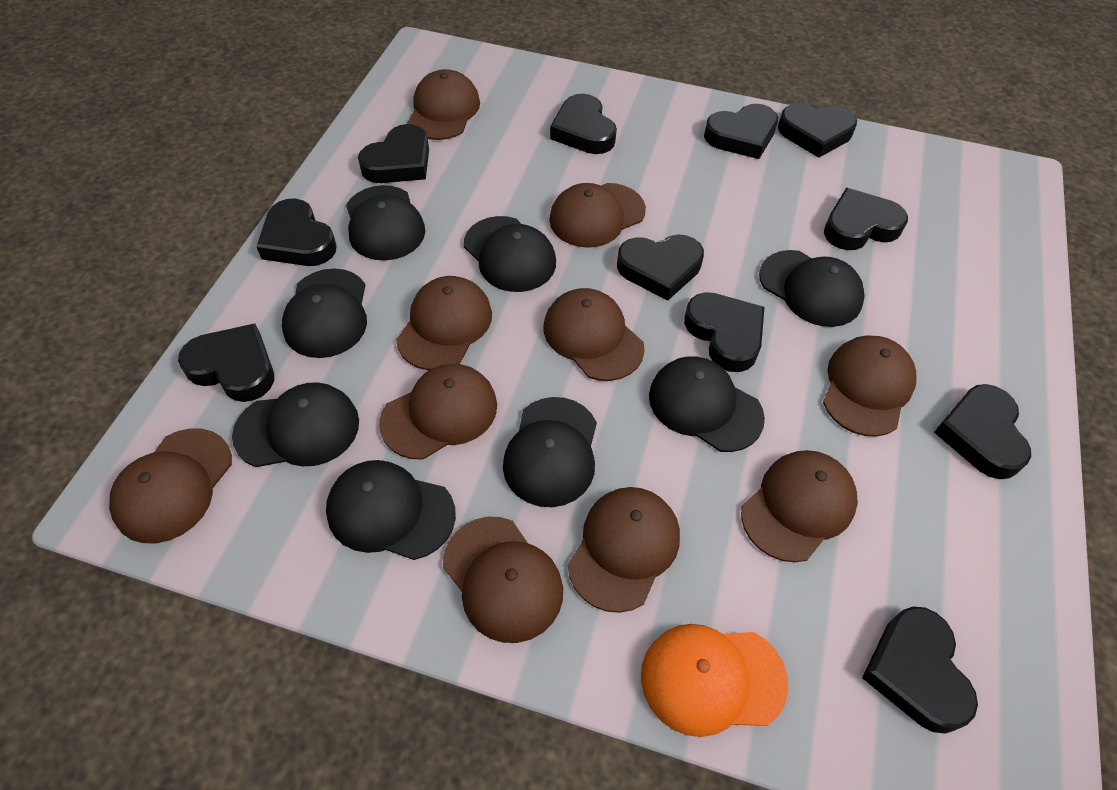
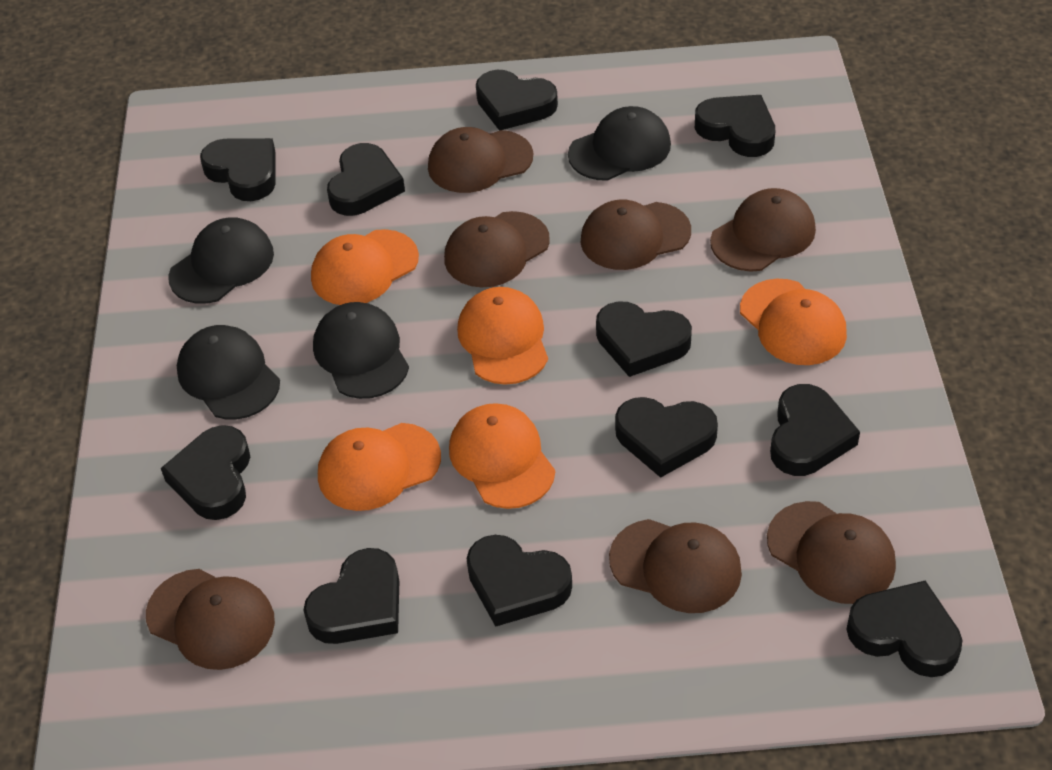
black cap: 8 -> 4
brown cap: 10 -> 7
orange cap: 1 -> 5

